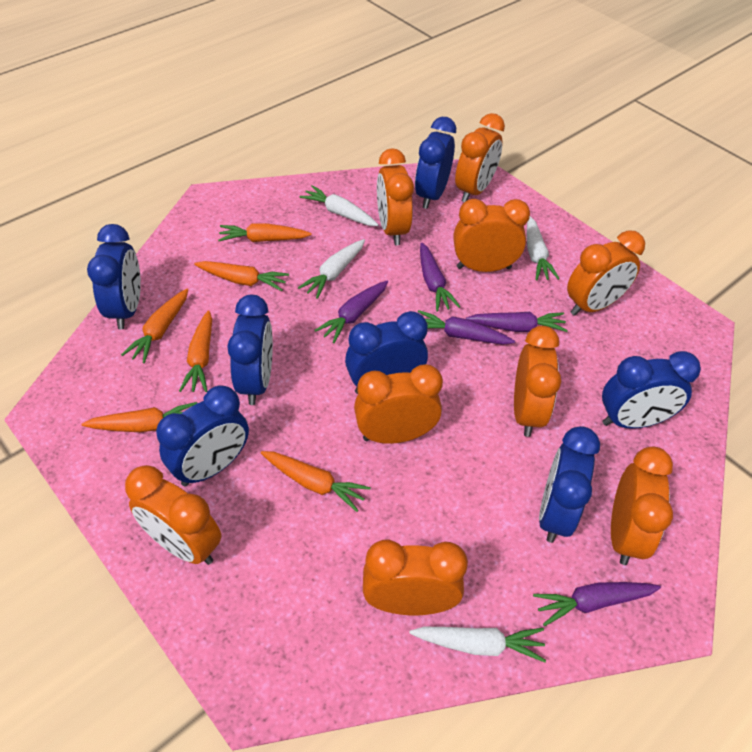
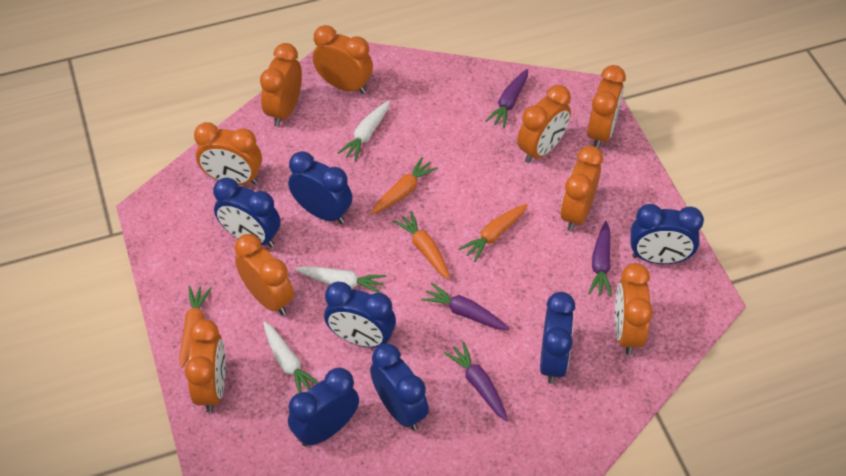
orange carrot: 6 -> 4
purple carrot: 5 -> 4
white carrot: 4 -> 3

